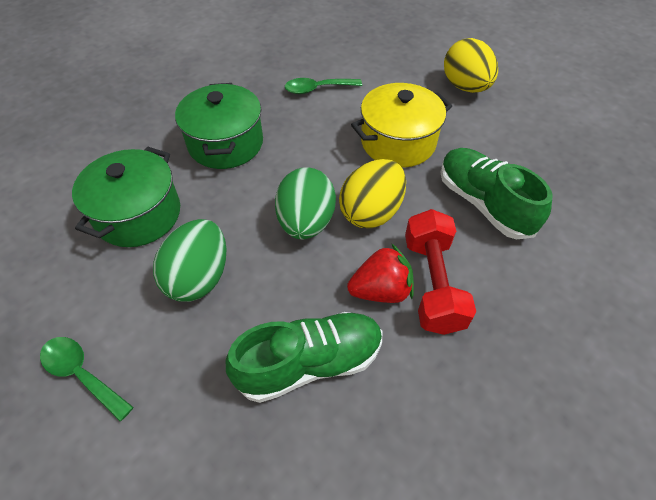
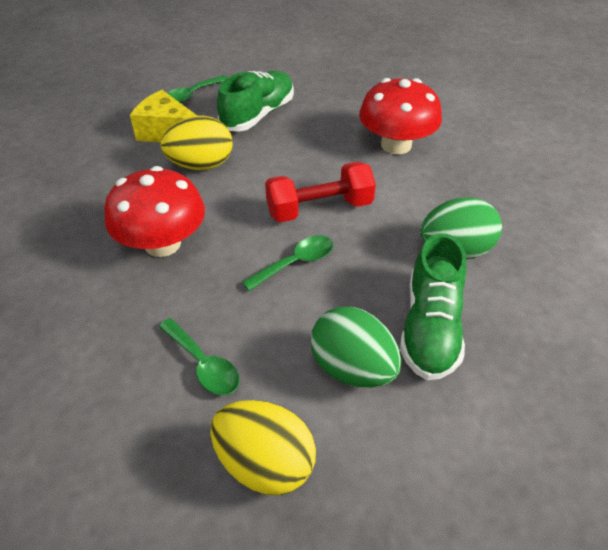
green pot: 2 -> 0
green spoon: 2 -> 3
red mushroom: 0 -> 2
red strawberry: 1 -> 0
yellow cheese: 0 -> 1
yellow pot: 1 -> 0

